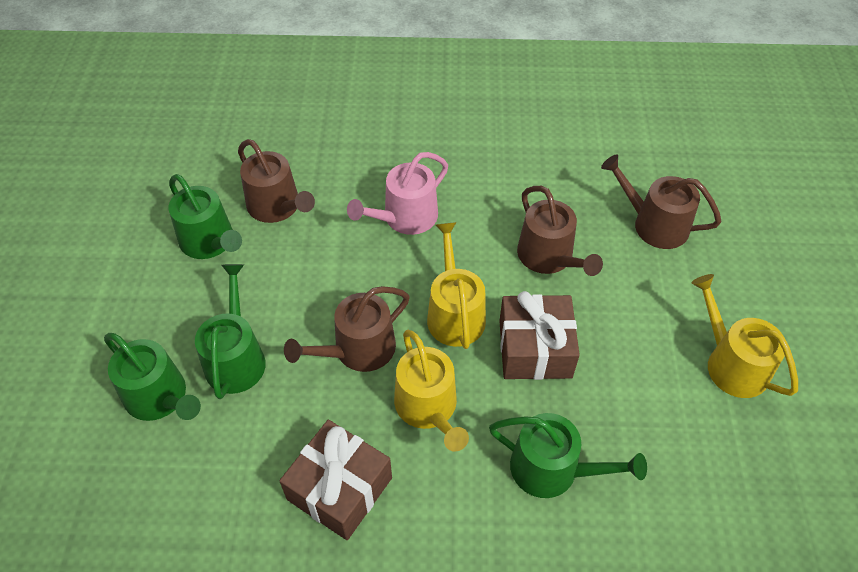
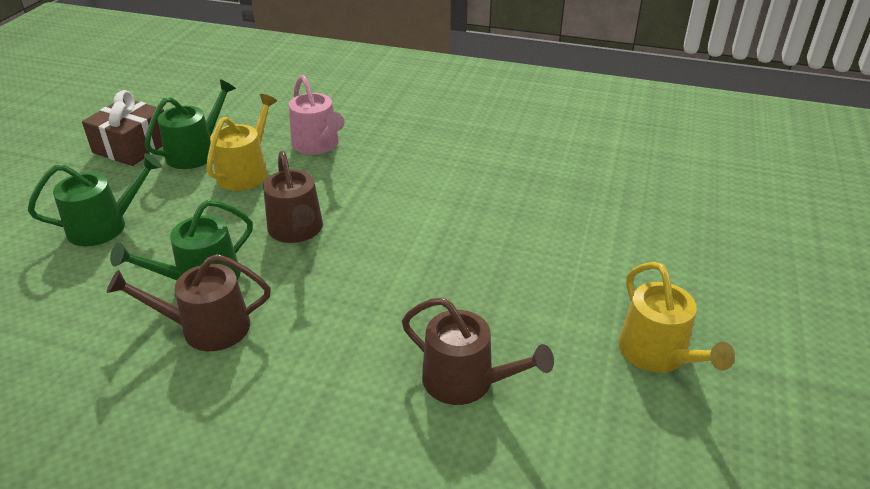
brown gift: 2 -> 1
brown watering can: 4 -> 3
green watering can: 4 -> 3
yellow watering can: 3 -> 2

